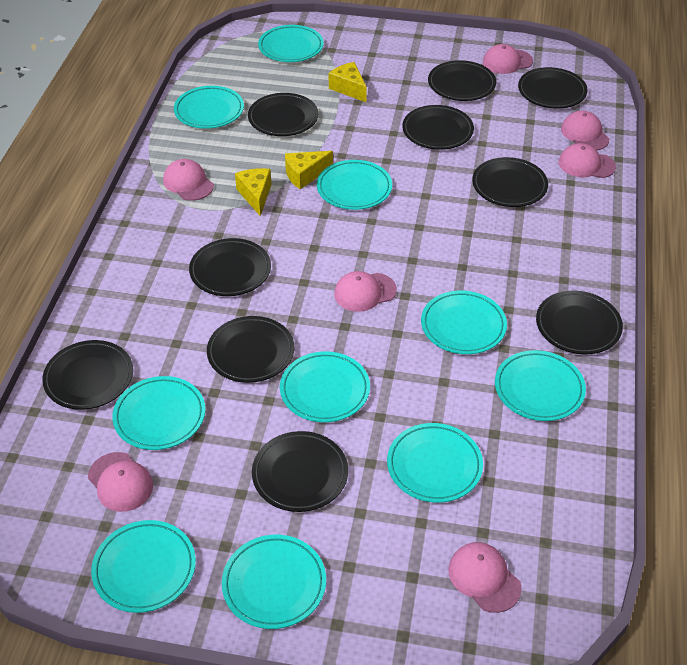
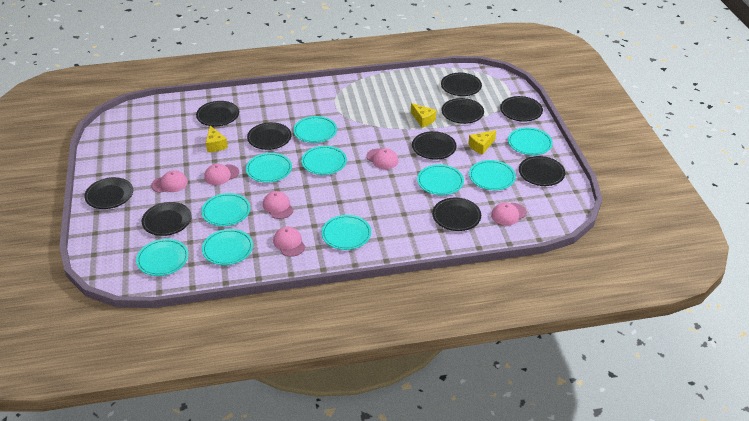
pink cap: 7 -> 6

